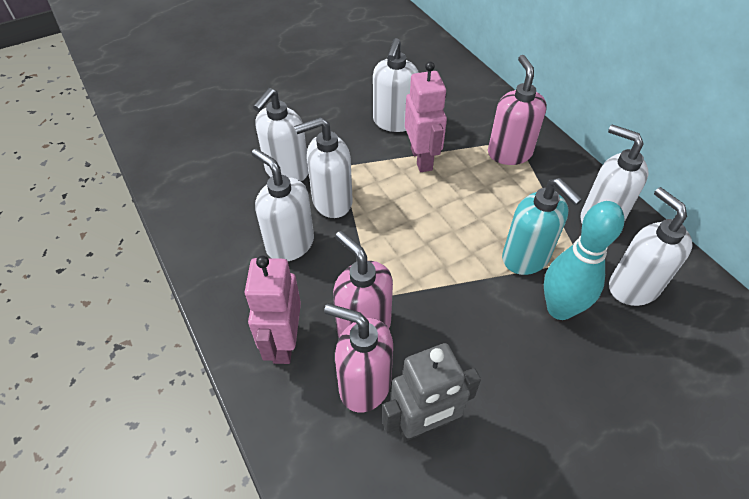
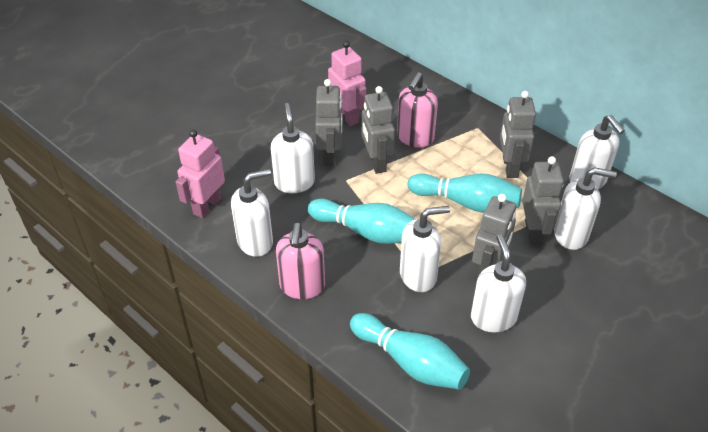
grey robot: 1 -> 5
pink soap dispenser: 3 -> 2
turquoise bowling pin: 1 -> 3
turquoise soap dispenser: 1 -> 0

